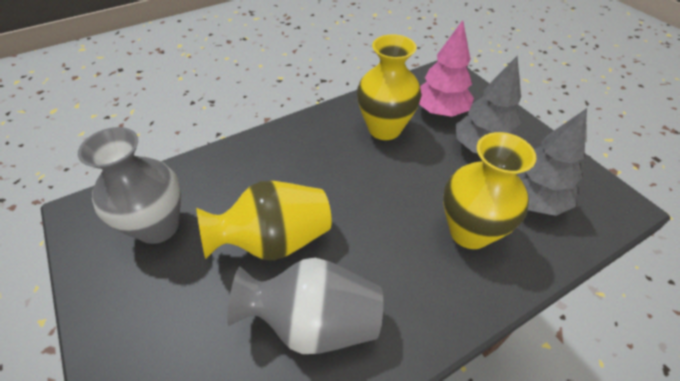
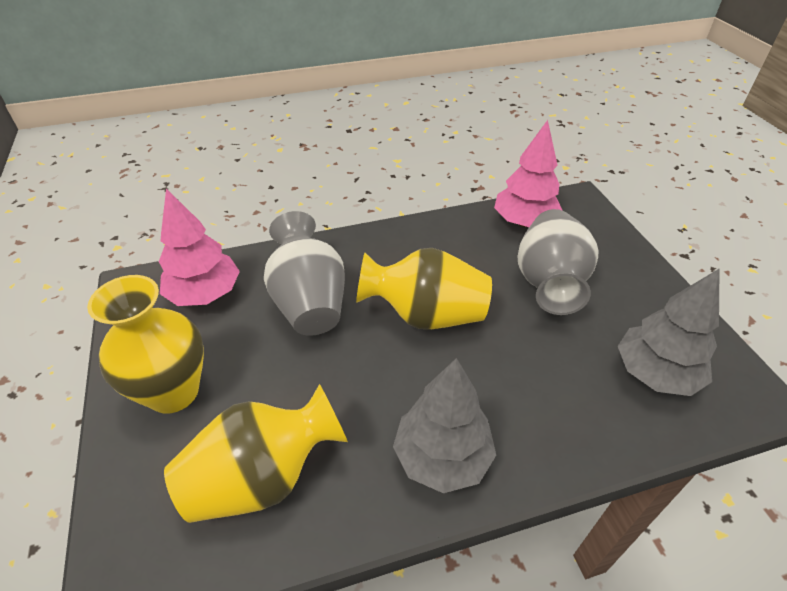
pink tree: 1 -> 2

